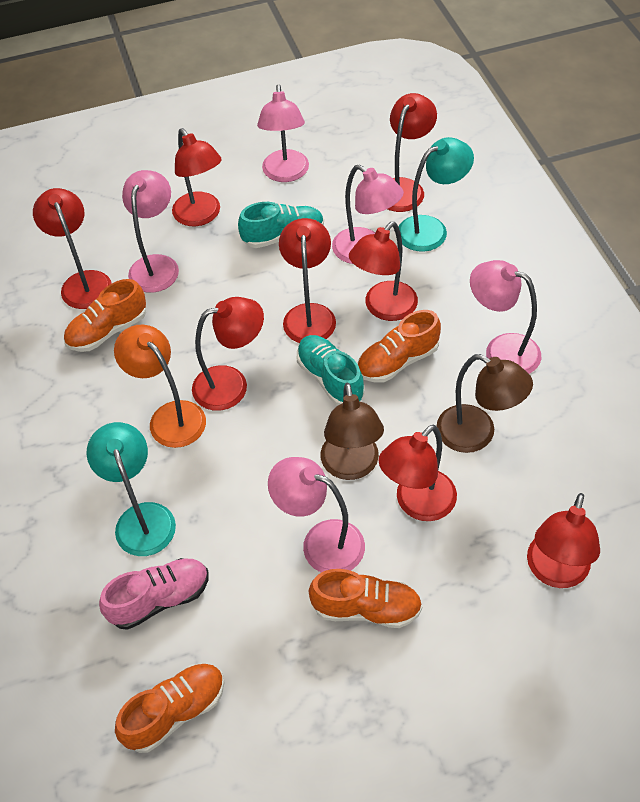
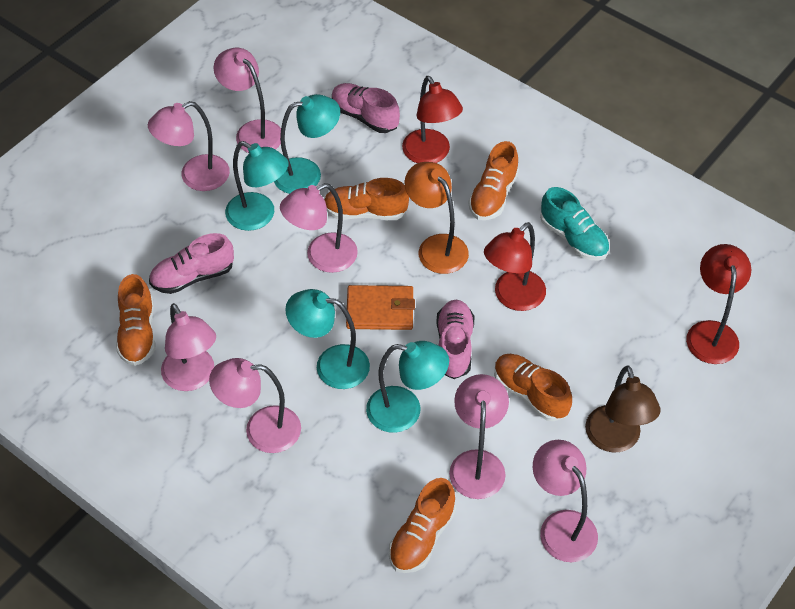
brown lamp: 2 -> 1
orange shoe: 4 -> 5
orange wallet: 0 -> 1
pink lamp: 5 -> 7
pink shoe: 1 -> 3
red lamp: 8 -> 3
turquoise lamp: 2 -> 4
turquoise shoe: 2 -> 1

